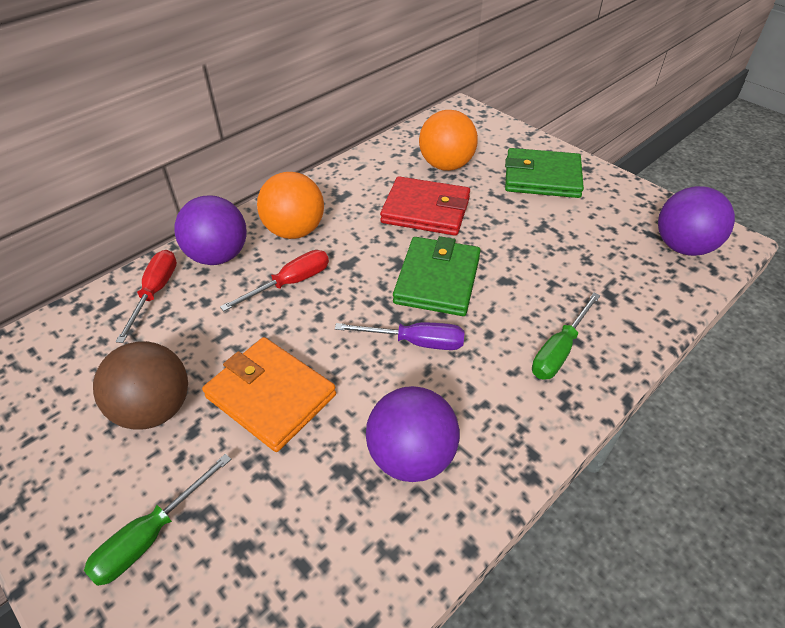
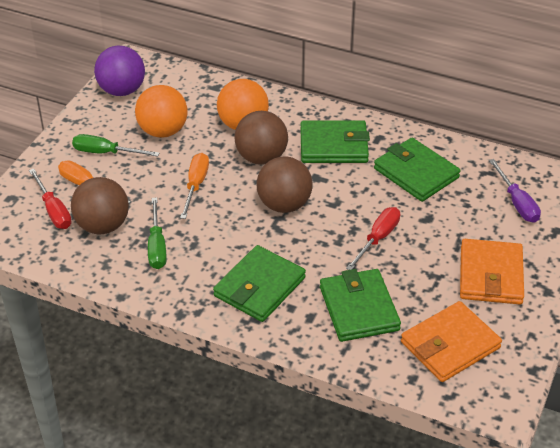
brown ball: 1 -> 3
green wallet: 2 -> 4
orange screwdriver: 0 -> 2
orange wallet: 1 -> 2
purple ball: 3 -> 1
red wallet: 1 -> 0

